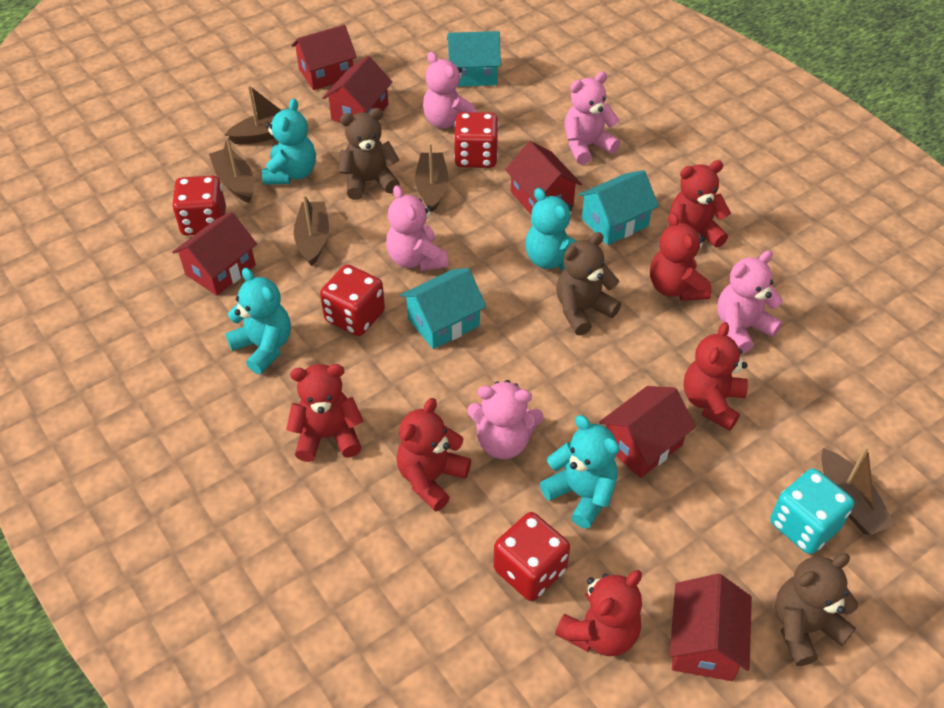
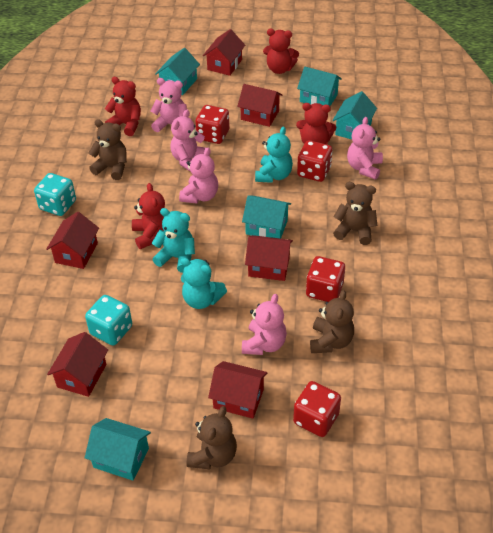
brown boat: 5 -> 0
brown teddy bear: 3 -> 4
red teddy bear: 6 -> 4
turquoise dice: 1 -> 2
turquoise house: 3 -> 5
turquoise teddy bear: 4 -> 3

